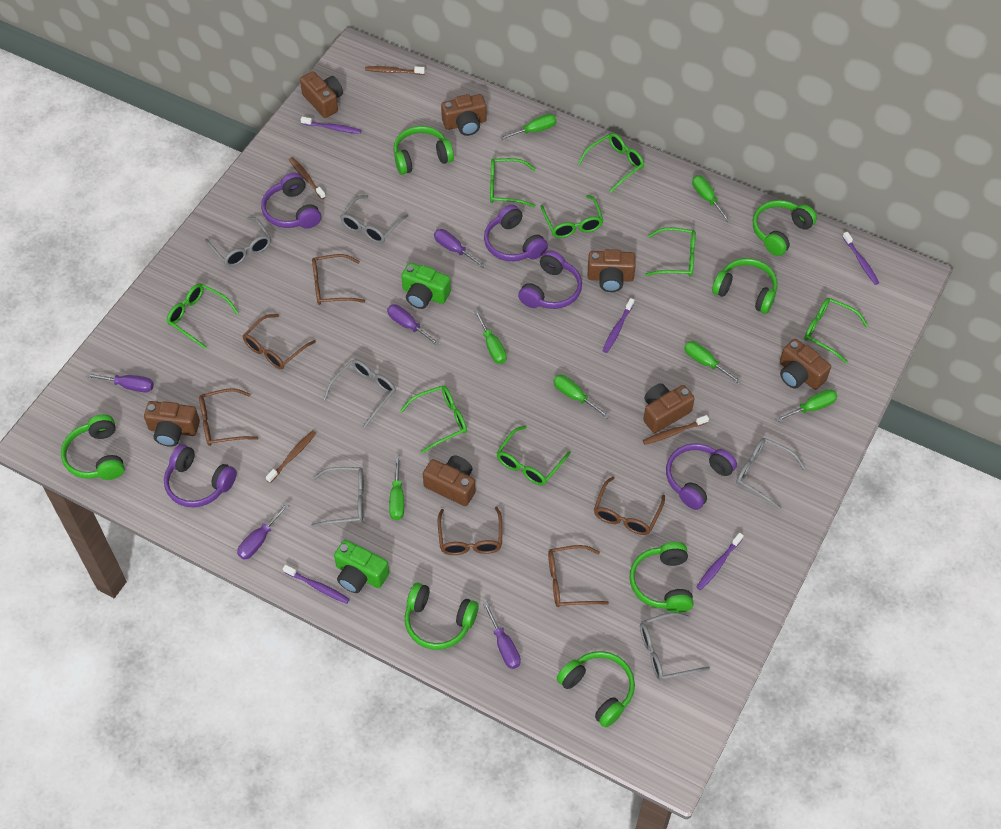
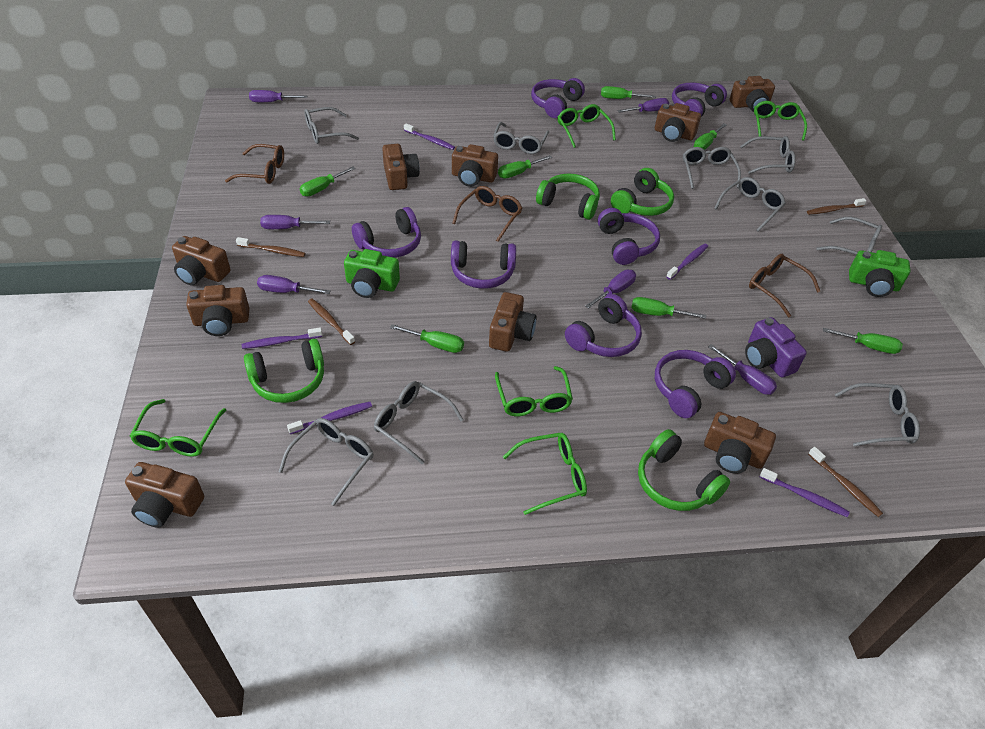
brown camera: 7 -> 9
brown glasses: 6 -> 3
green glasses: 8 -> 5
green headphones: 7 -> 4
grey glasses: 6 -> 9
purple camera: 0 -> 1
purple headphones: 5 -> 7
purple screwdriver: 5 -> 6

